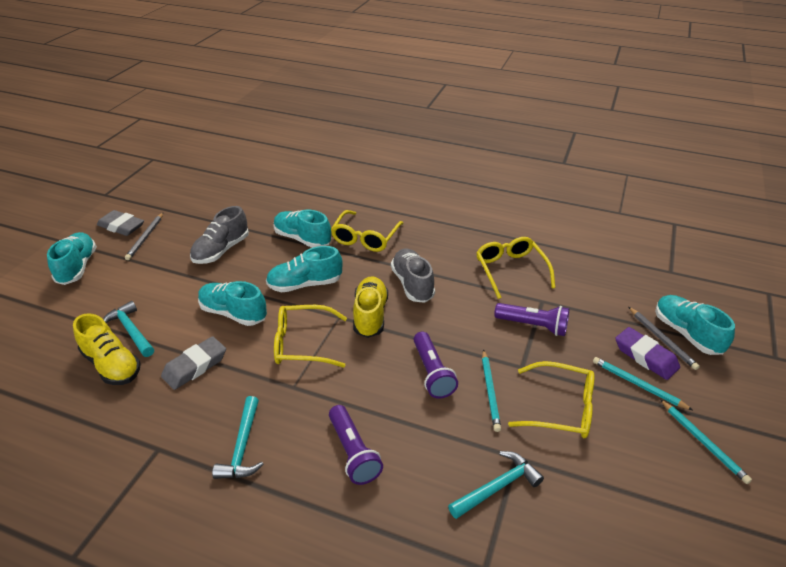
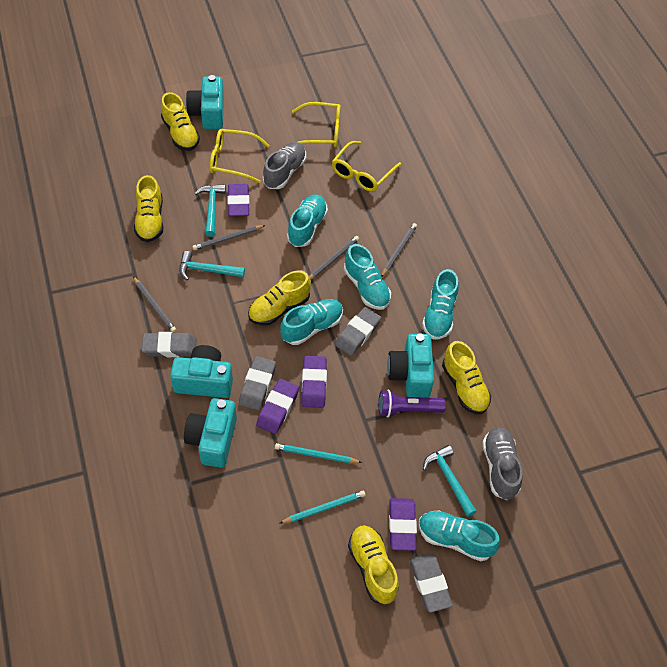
grey eraser: 2 -> 4
grey pencil: 2 -> 4
purple eraser: 1 -> 4
purple flashlight: 3 -> 1
turquoise camera: 0 -> 4
turquoise pencil: 3 -> 2
yellow glasses: 4 -> 3
yellow shoe: 2 -> 5

